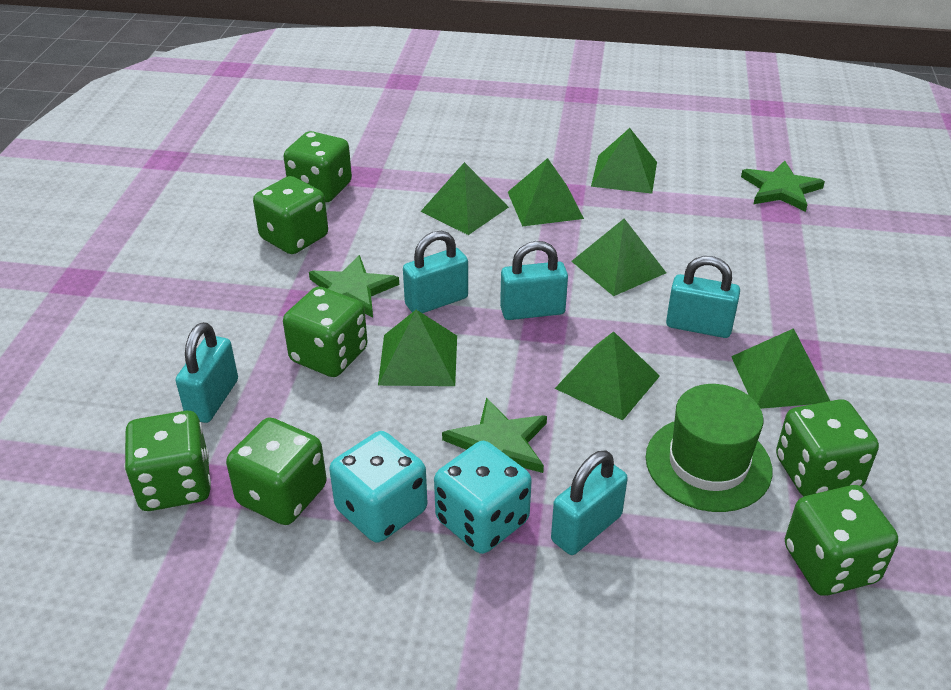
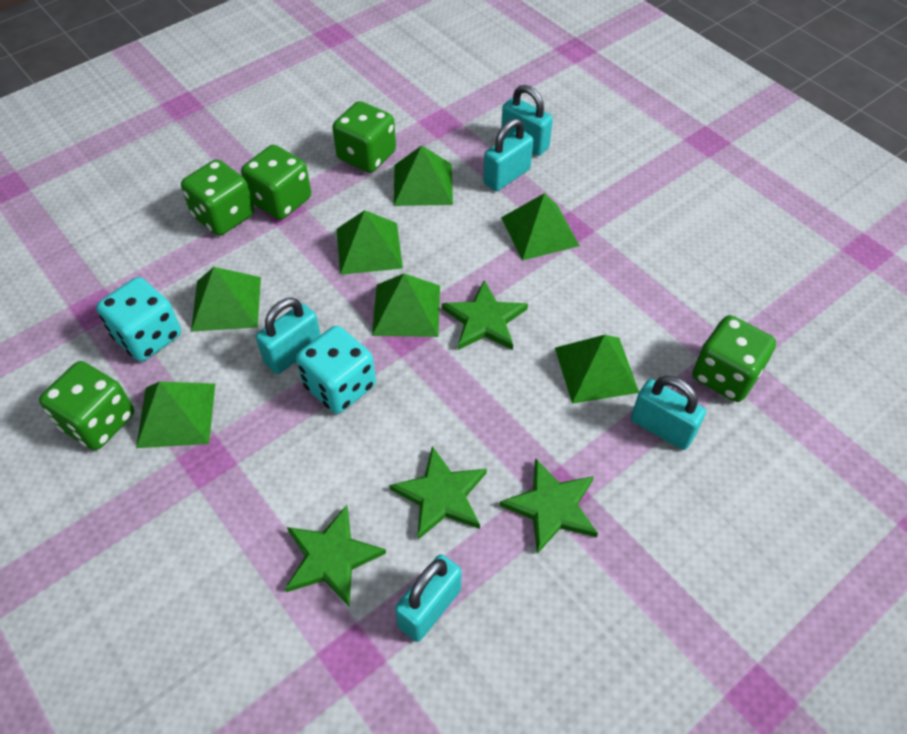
green dice: 7 -> 5
green hat: 1 -> 0
green star: 3 -> 4

